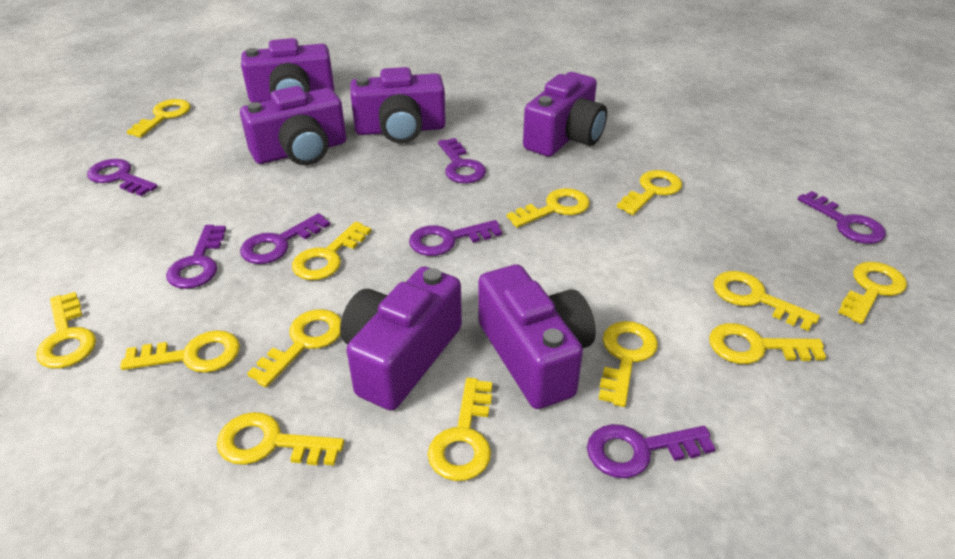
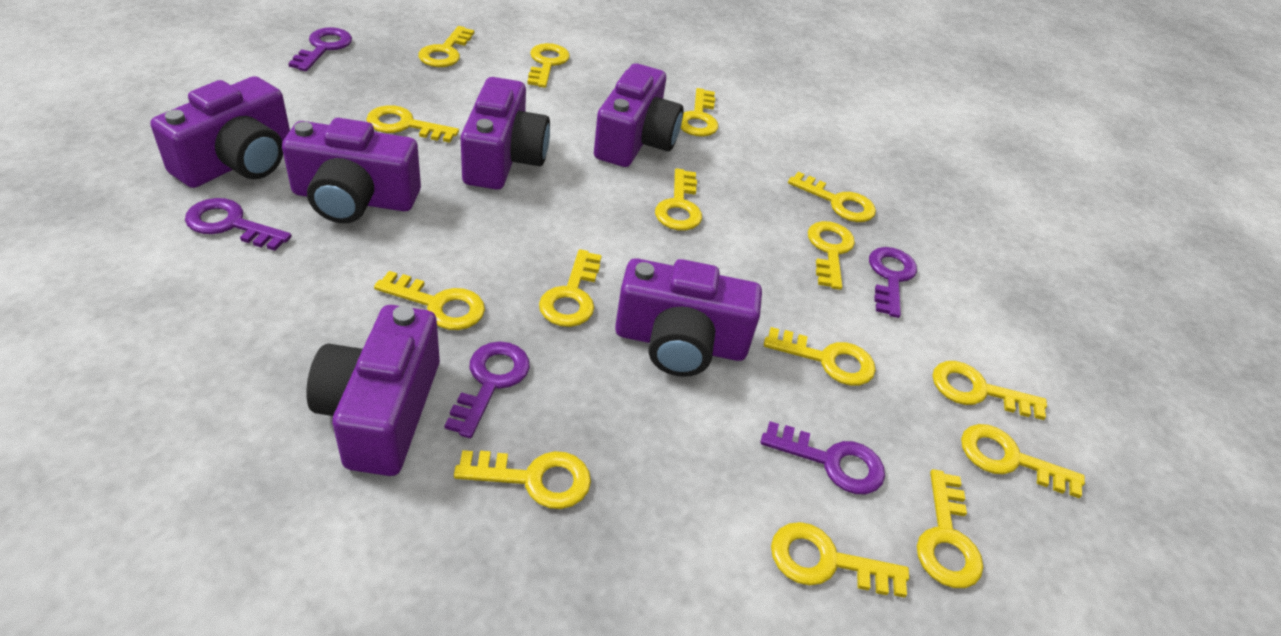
purple key: 7 -> 5
yellow key: 13 -> 15

